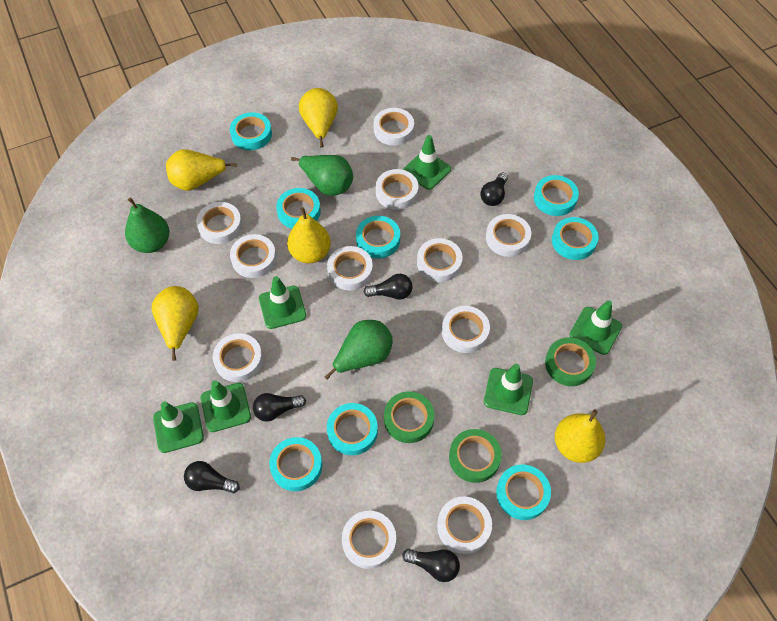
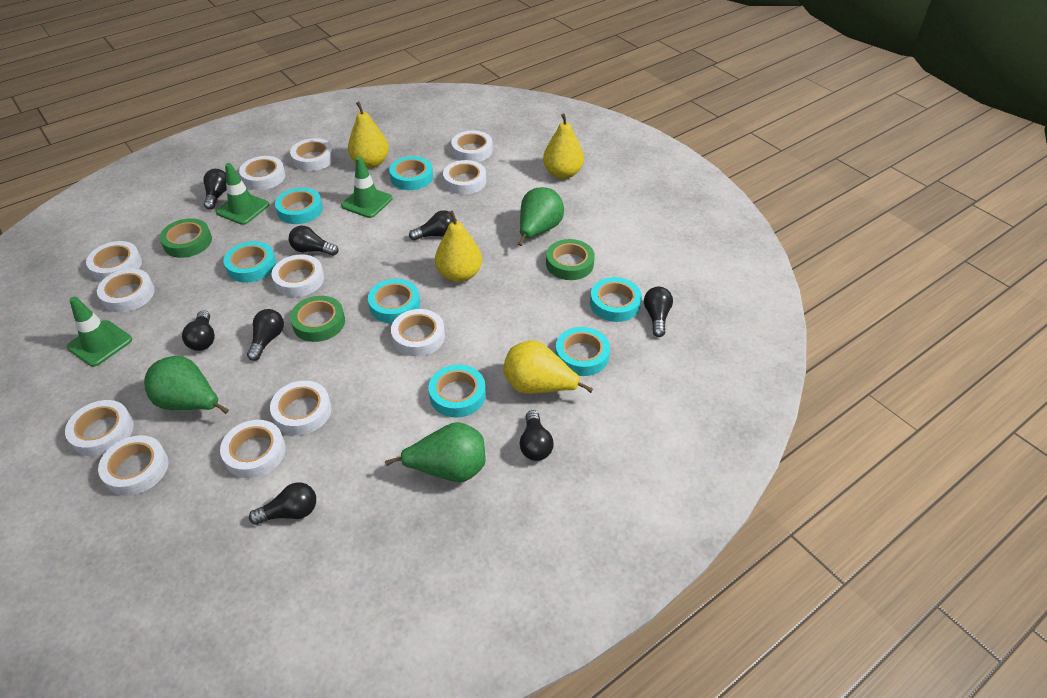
black light bulb: 5 -> 8
green traffic cone: 6 -> 3
turquoise tape: 8 -> 7
white tape: 11 -> 12
yellow pear: 5 -> 4

